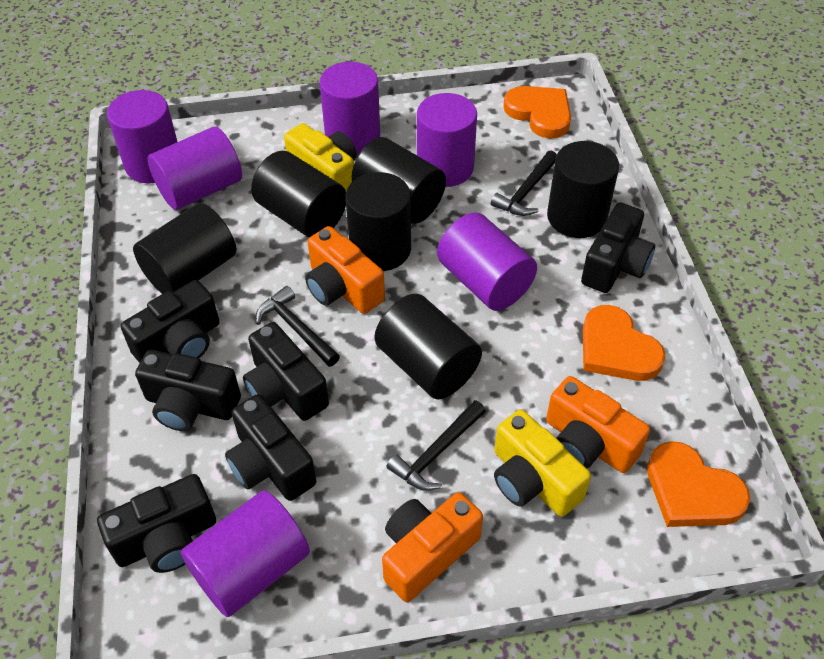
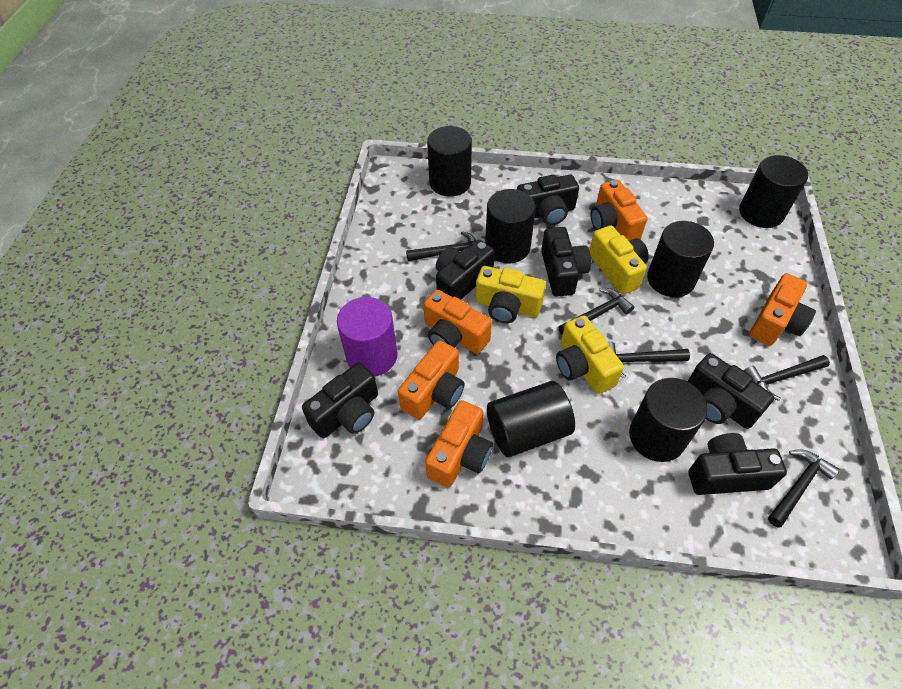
black hammer: 3 -> 5
orange camera: 3 -> 5
orange heart: 3 -> 0
purple cylinder: 6 -> 1
yellow camera: 2 -> 3

